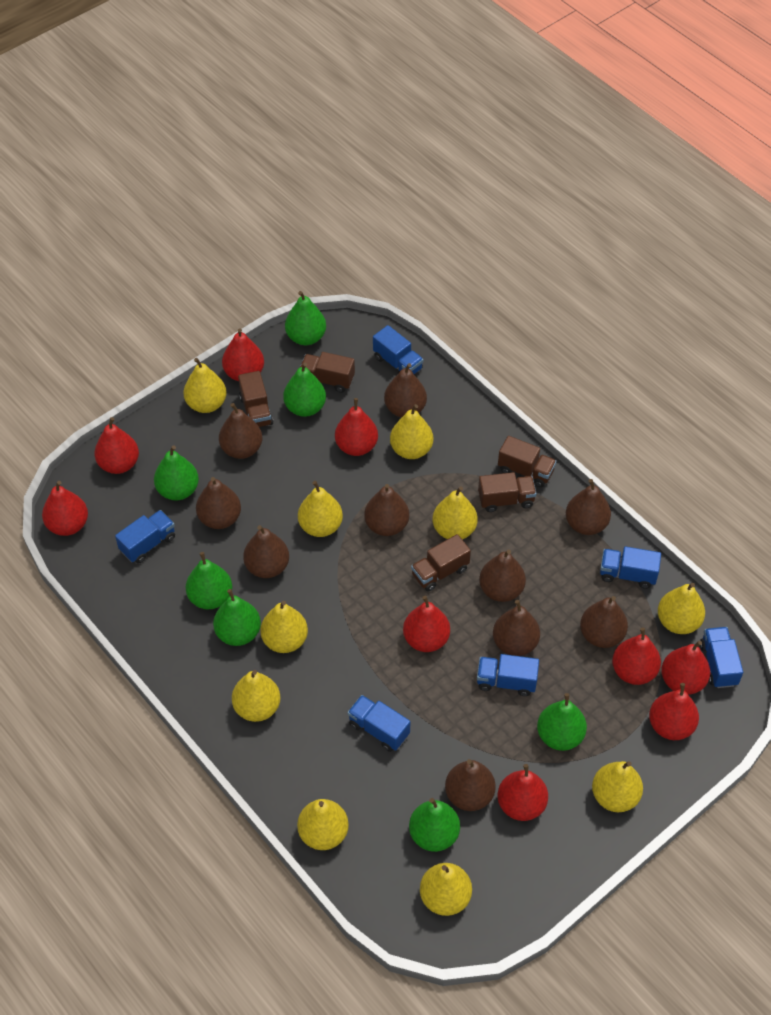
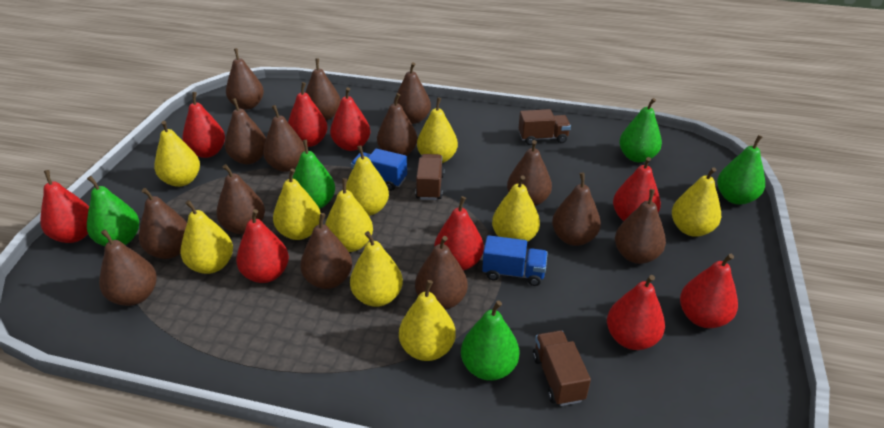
blue truck: 6 -> 2
brown pear: 10 -> 14
brown truck: 5 -> 3
green pear: 7 -> 5

